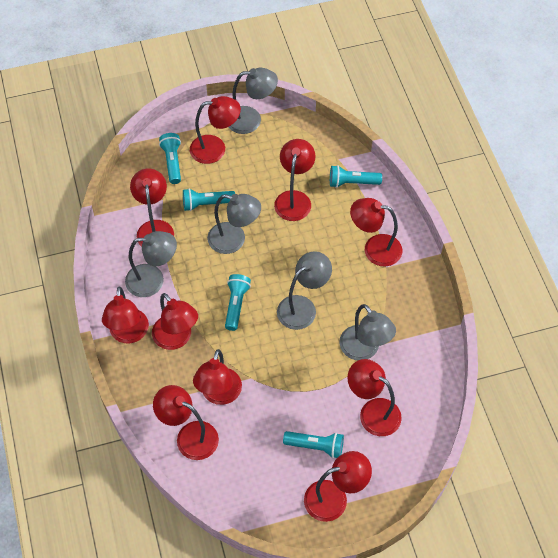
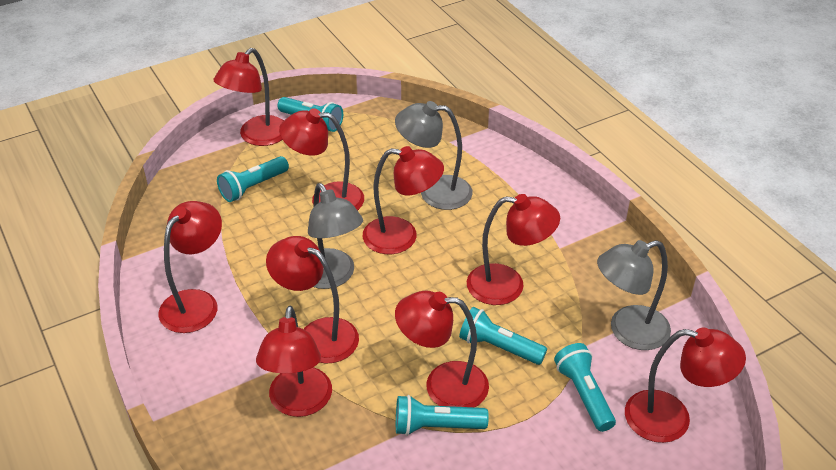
grey lamp: 5 -> 3
red lamp: 10 -> 9

